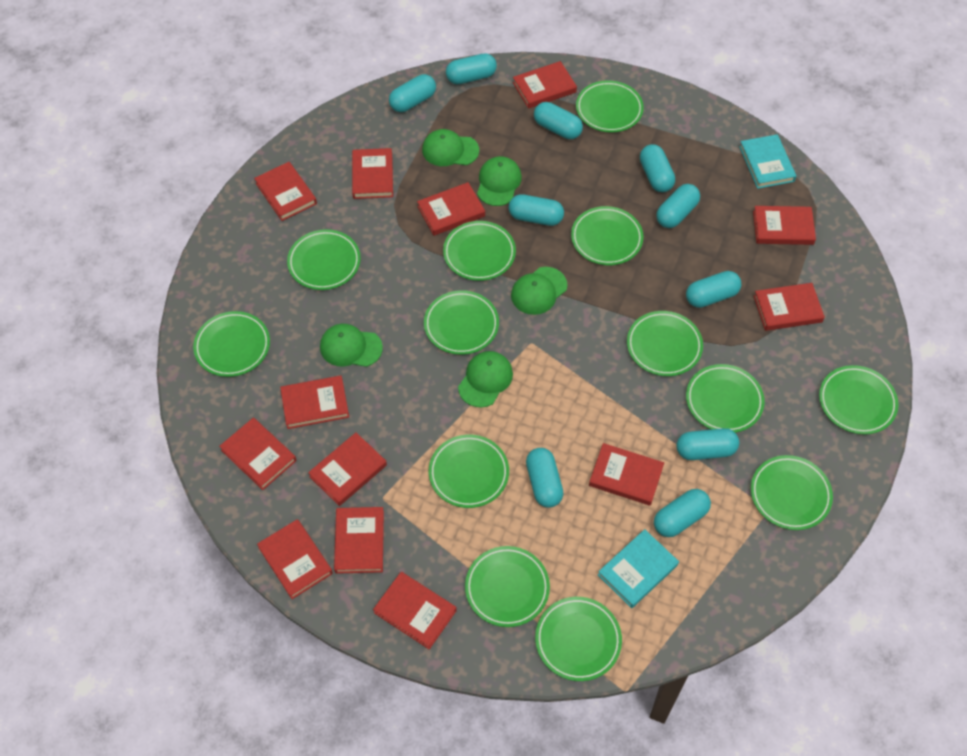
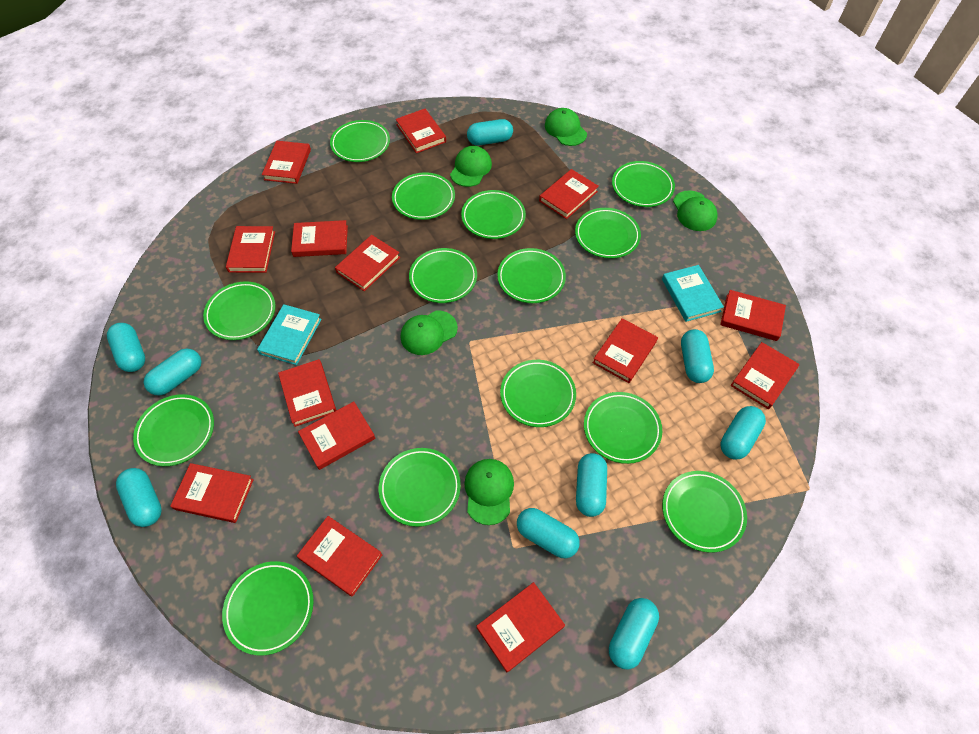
green plate: 13 -> 14
red book: 13 -> 14
turquoise capsule: 10 -> 9

